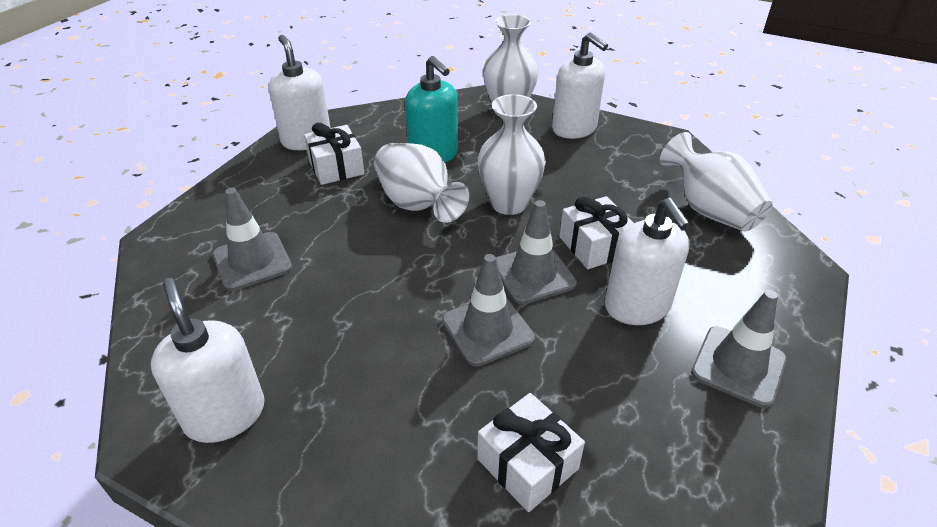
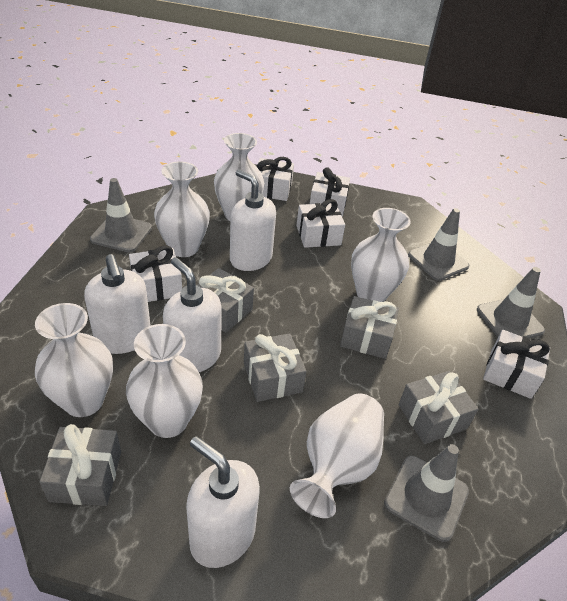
grey gift: 0 -> 5
turquoise soap dispenser: 1 -> 0
white gift: 3 -> 5
white vase: 4 -> 6

